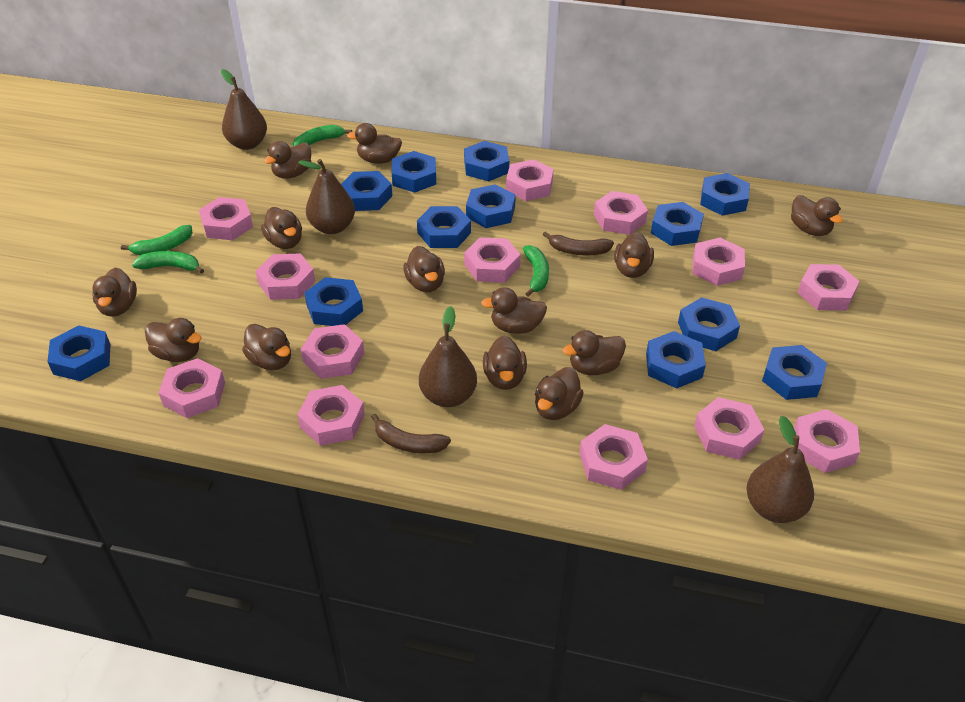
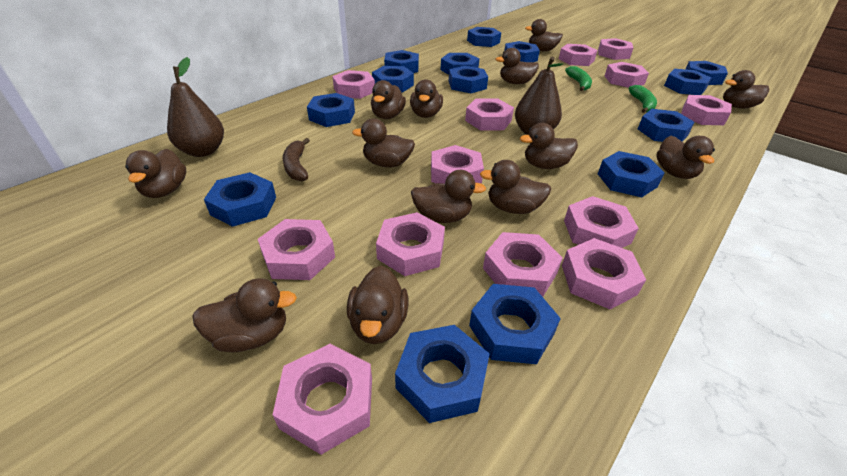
blue nut: 12 -> 14
brown banana: 2 -> 1
brown pear: 4 -> 2
green banana: 4 -> 2

